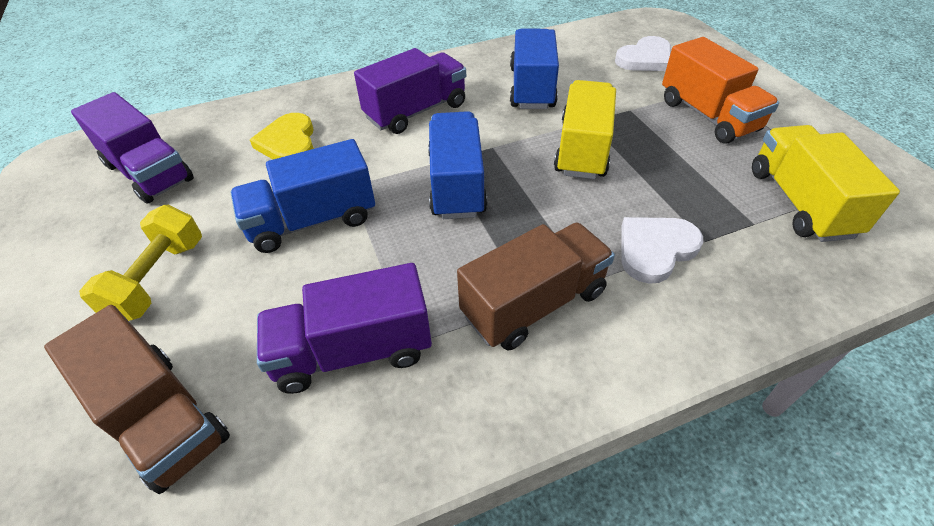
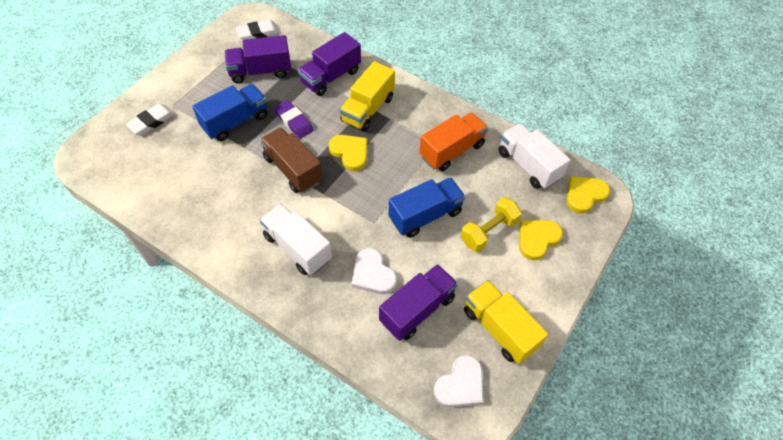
blue truck: 3 -> 2
brown truck: 2 -> 1
purple eraser: 0 -> 1
white eraser: 0 -> 2
white truck: 0 -> 2
yellow heart: 1 -> 3

